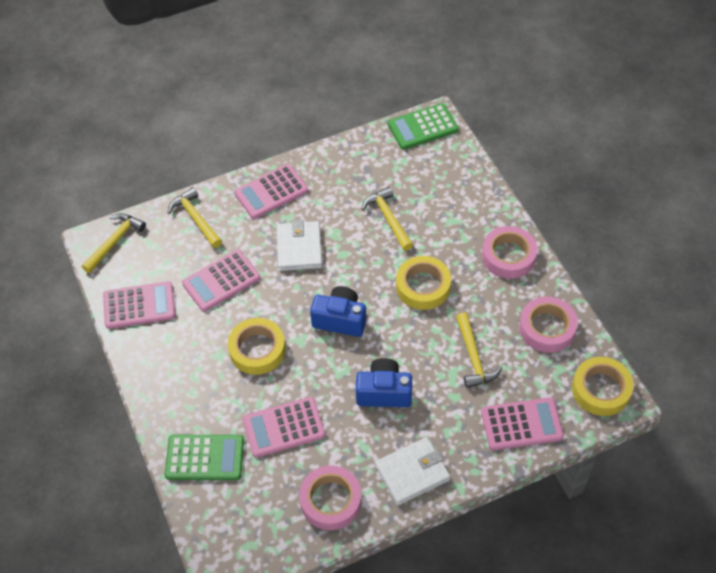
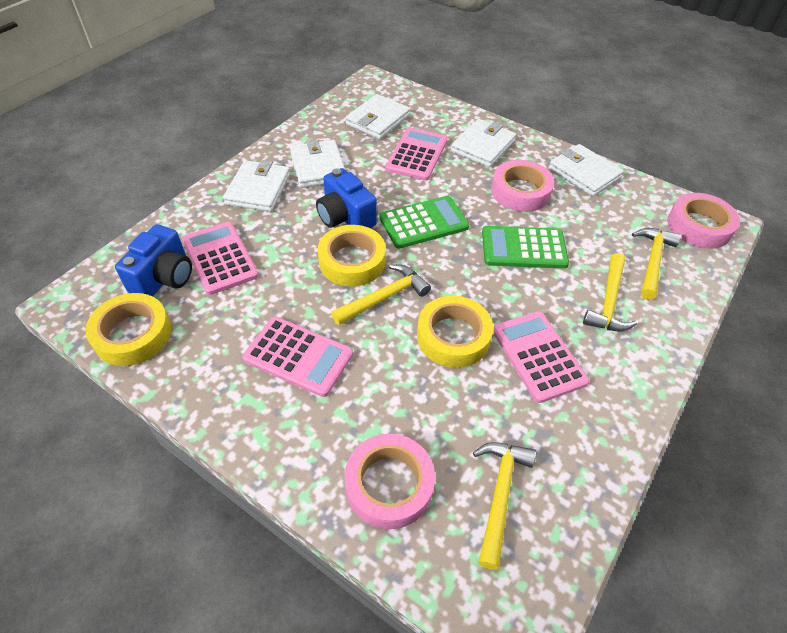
pink calculator: 5 -> 4
white wallet: 2 -> 5

